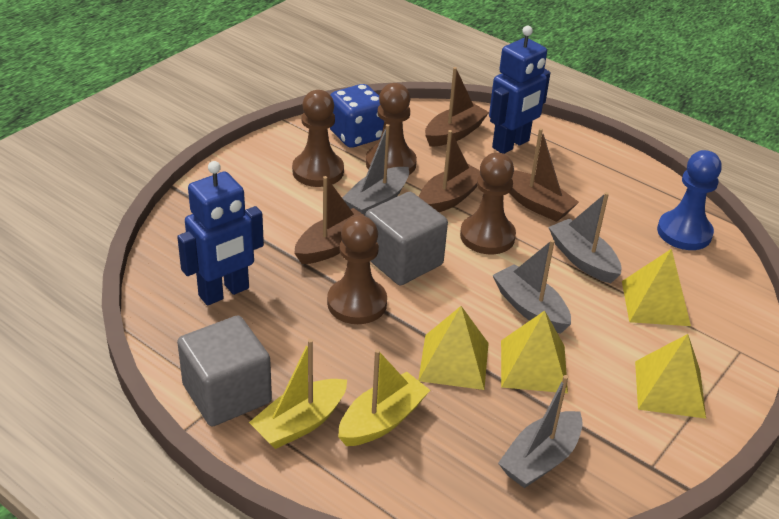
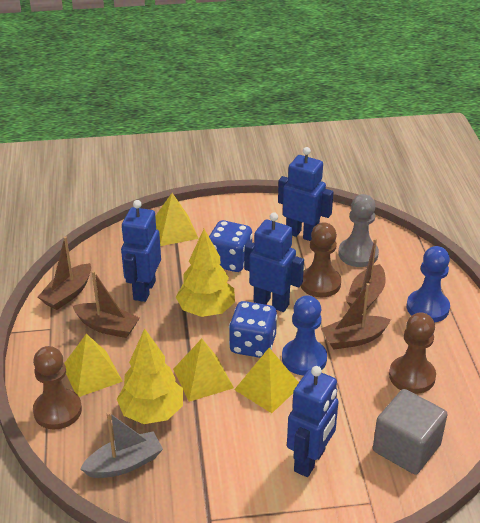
blue dice: 1 -> 2
blue pawn: 1 -> 2
blue robot: 2 -> 4
brown pawn: 4 -> 3
grey boat: 4 -> 1
grey cube: 2 -> 1
grey pawn: 0 -> 1
yellow boat: 2 -> 0
yellow tree: 0 -> 2

